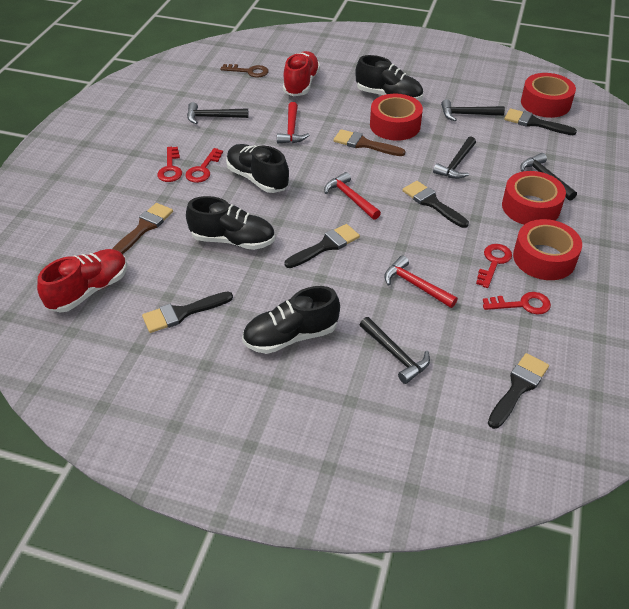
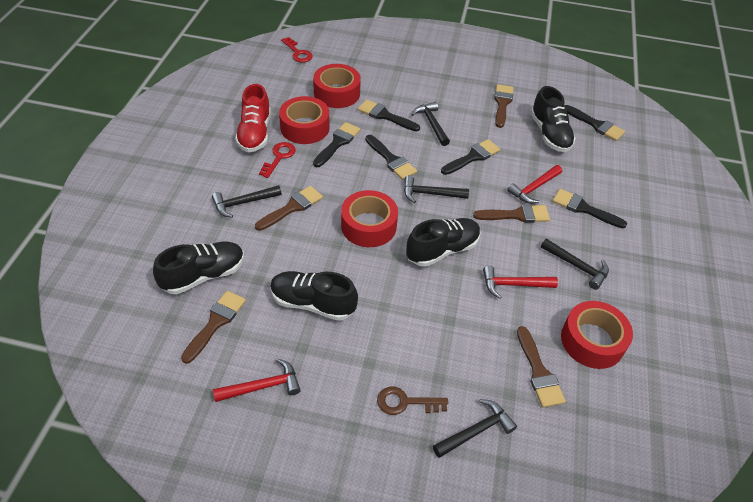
black brush: 5 -> 6
brown brush: 2 -> 5
red key: 4 -> 2
red shoe: 2 -> 1

